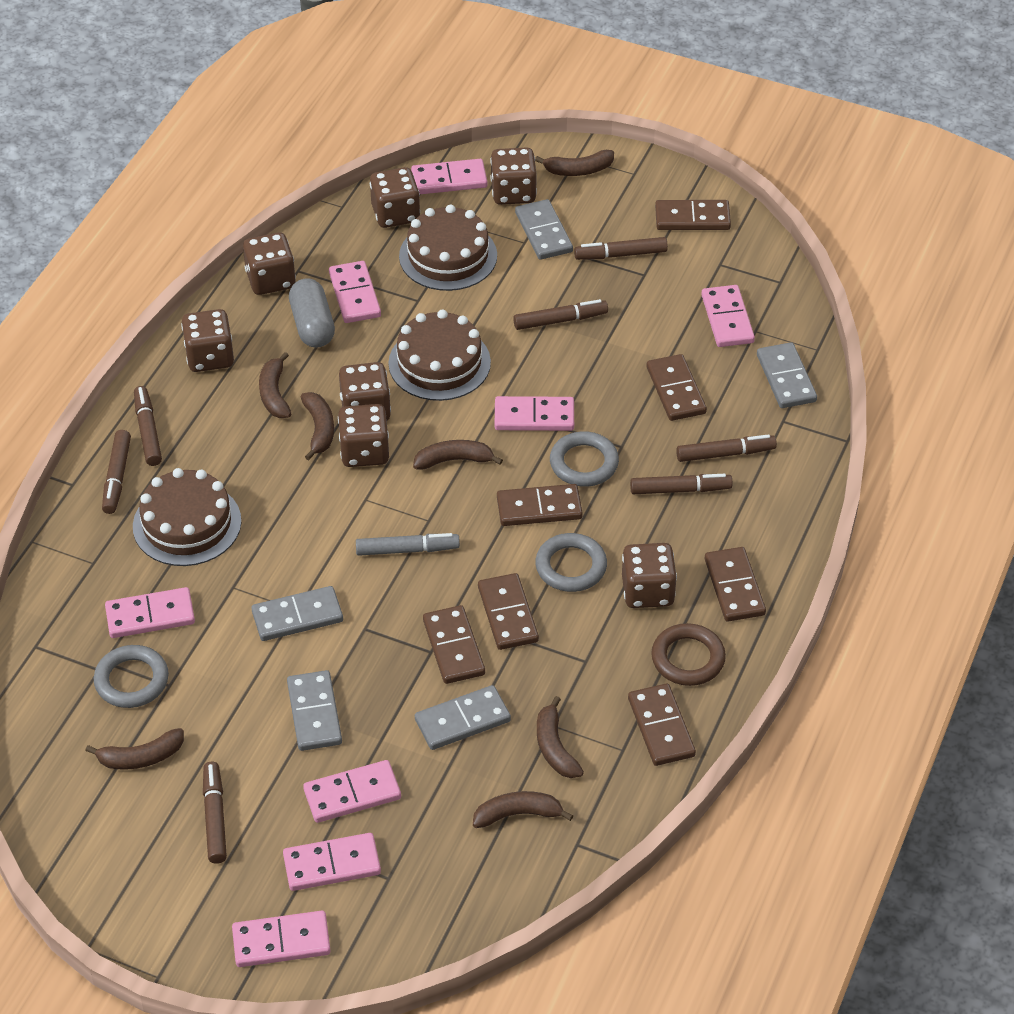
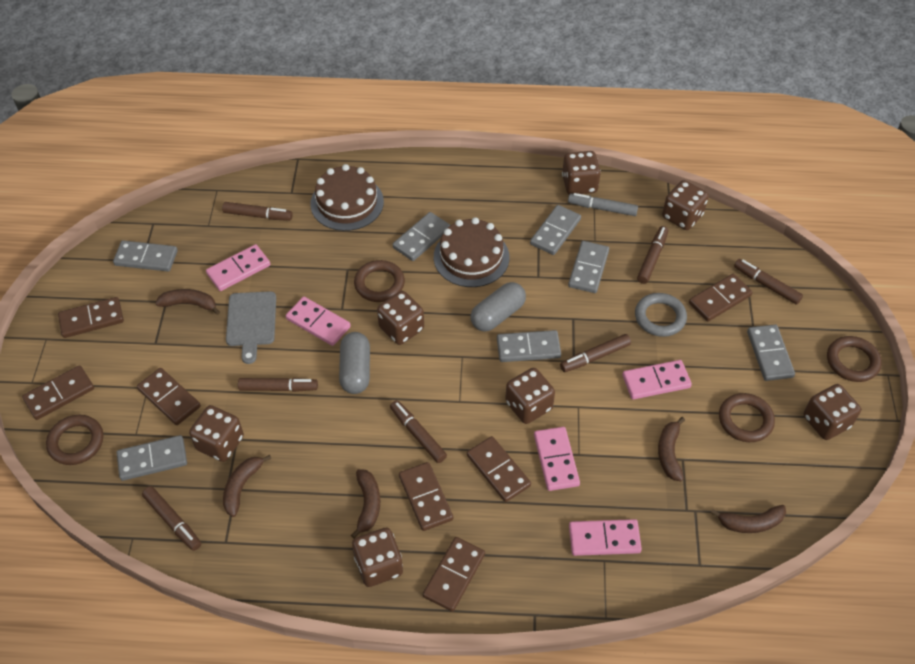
brown banana: 7 -> 5
brown cake: 3 -> 2
brown ring: 1 -> 4
grey capsule: 1 -> 2
grey cutting board: 0 -> 1
grey domino: 5 -> 7
grey ring: 3 -> 1
pink domino: 8 -> 5

